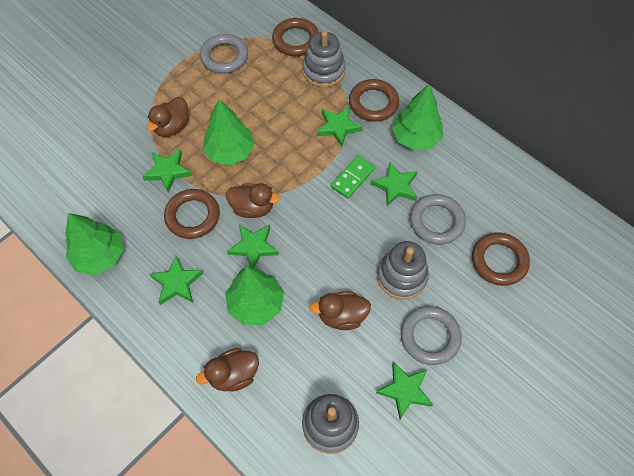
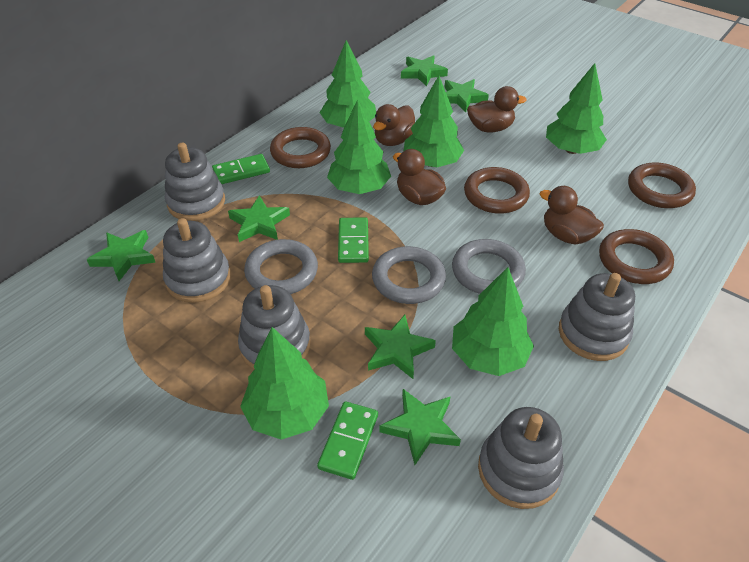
green domino: 1 -> 3
green tree: 4 -> 6
grey stacking toy: 3 -> 5

